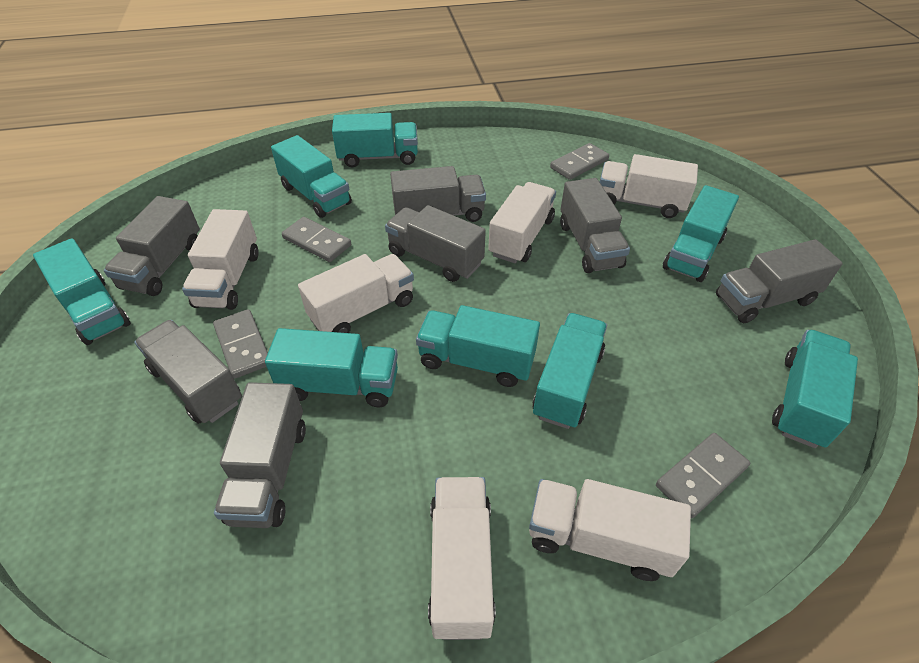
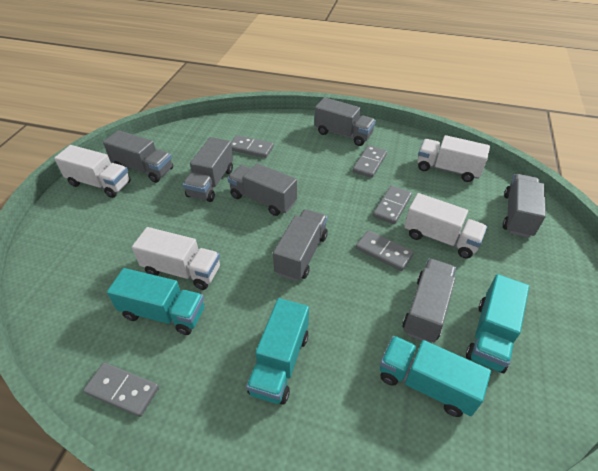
grey domino: 4 -> 5
turquoise truck: 8 -> 4
white truck: 6 -> 4

